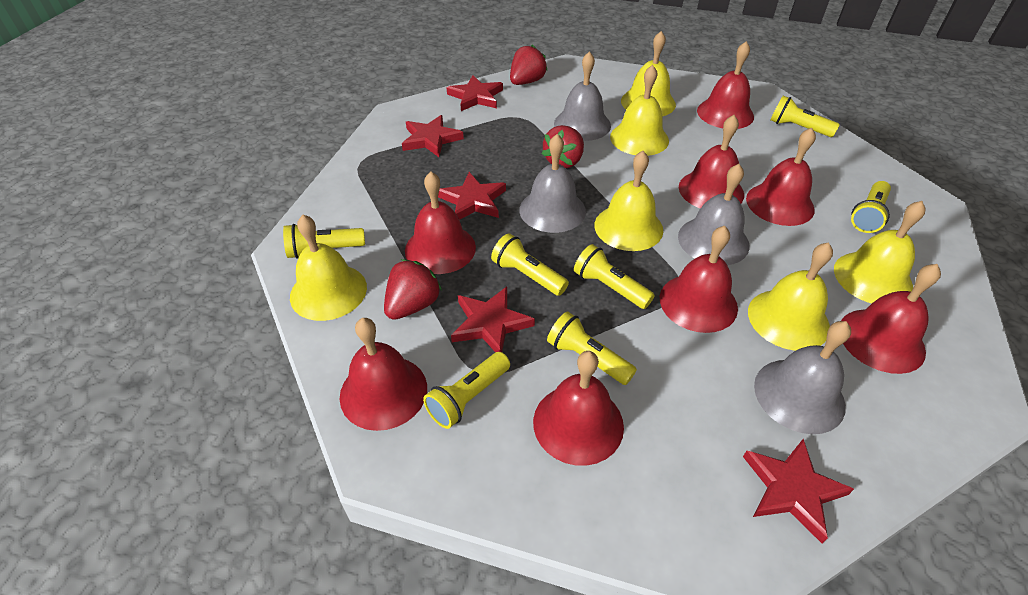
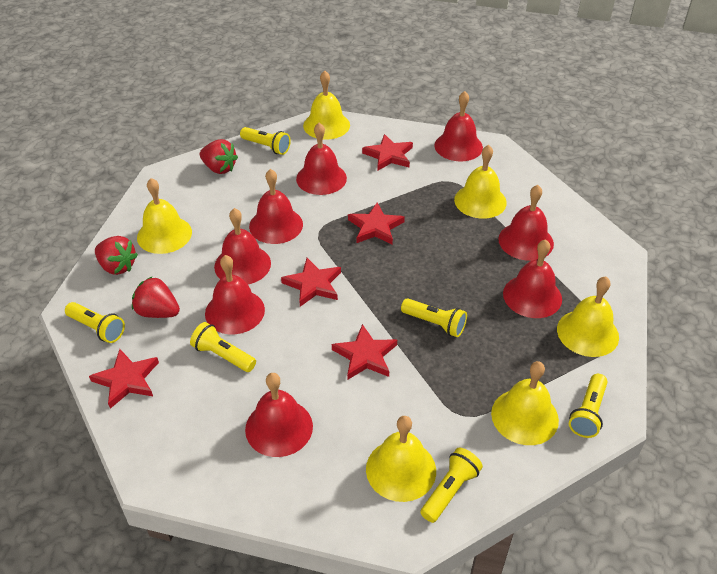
grey bell: 4 -> 0
yellow flashlight: 7 -> 6

